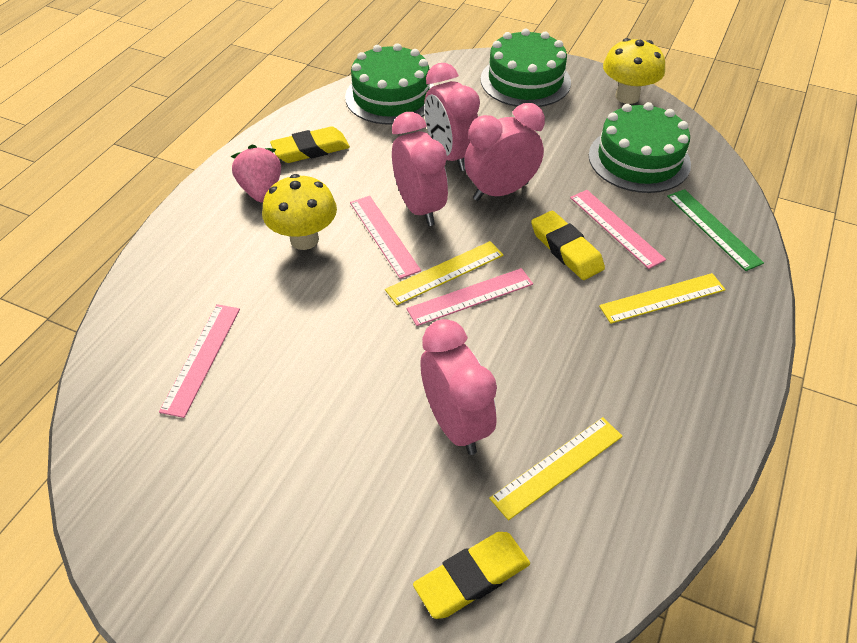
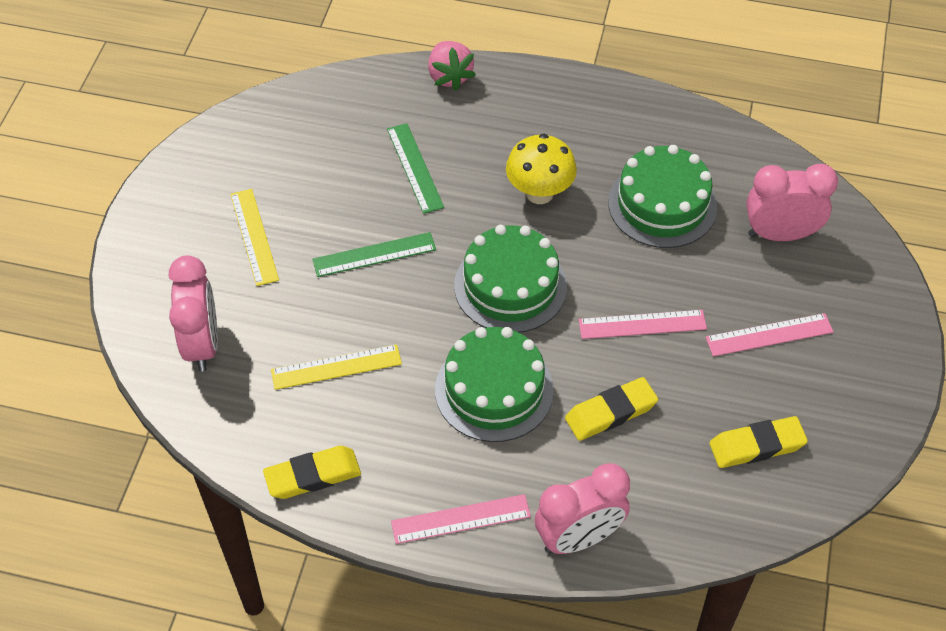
green ruler: 1 -> 2
pink clock: 4 -> 3
pink ruler: 4 -> 3
yellow mushroom: 2 -> 1
yellow ruler: 3 -> 2

